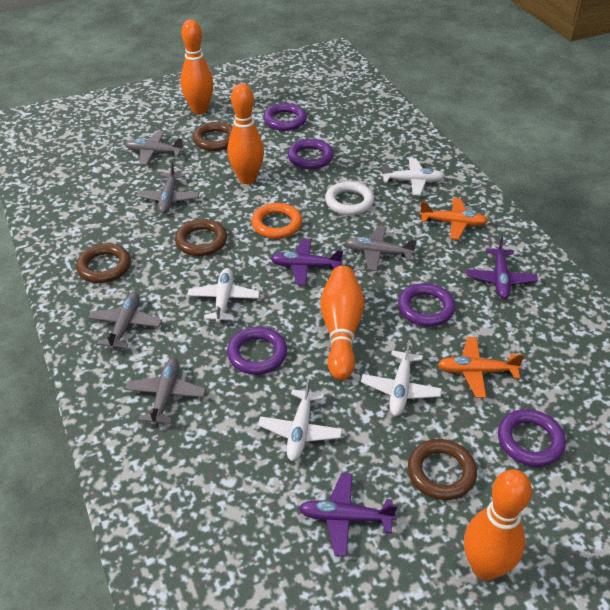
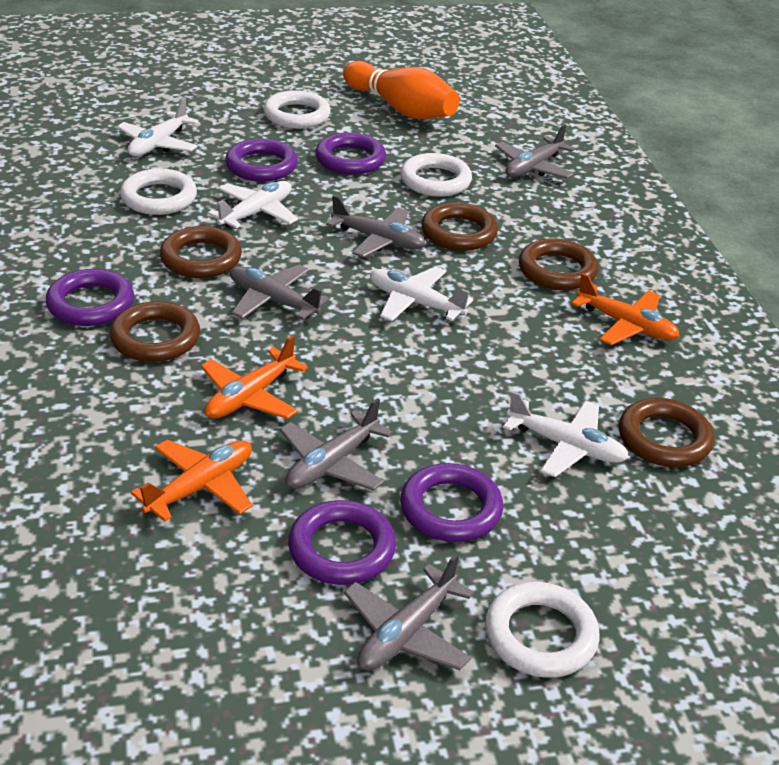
brown ring: 4 -> 5
orange bowling pin: 4 -> 1
orange plane: 2 -> 3
orange ring: 1 -> 0
purple plane: 3 -> 0
white ring: 1 -> 4

